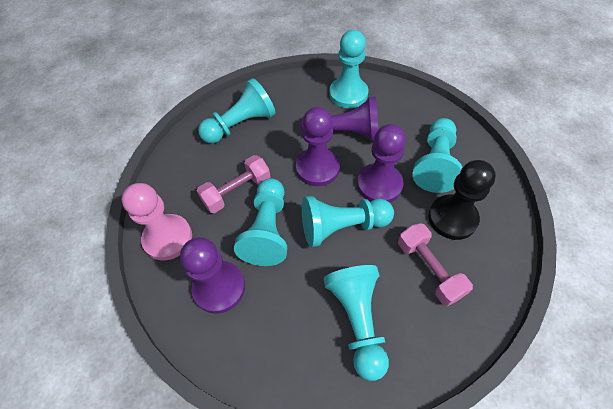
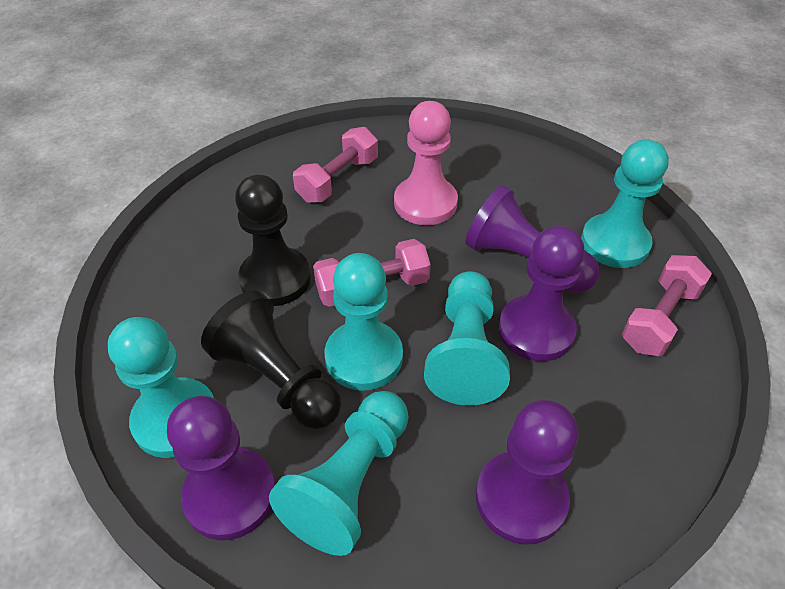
black pawn: 1 -> 2
pink dumbbell: 2 -> 3
turquoise pawn: 6 -> 5

